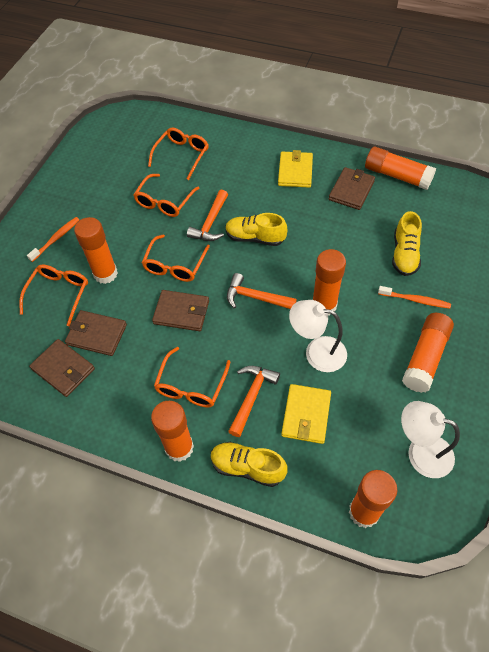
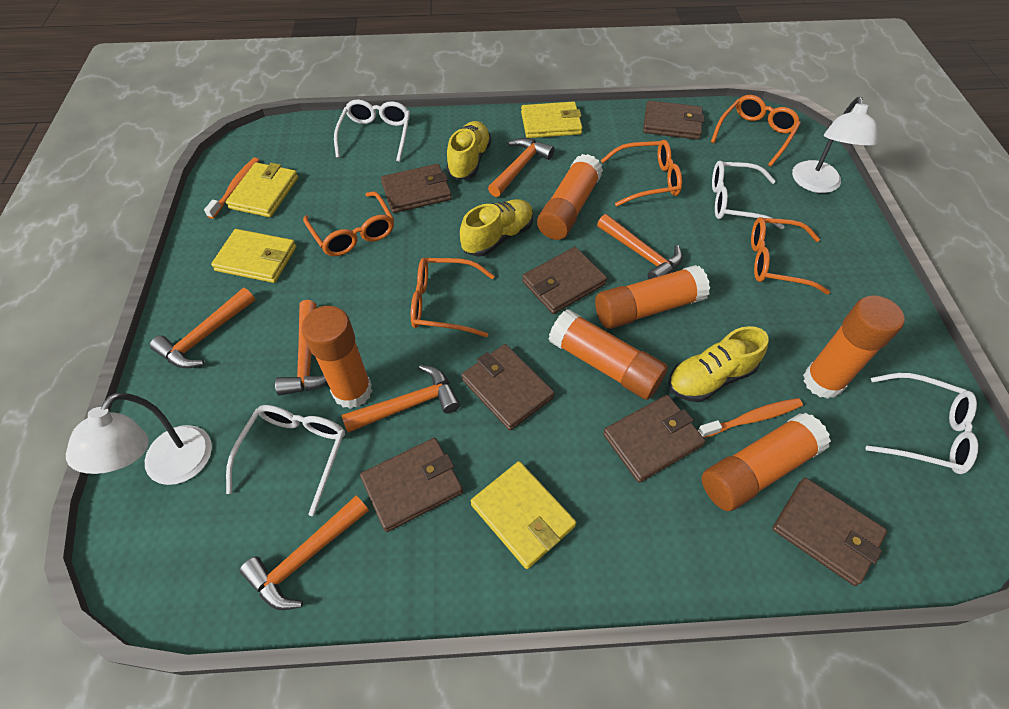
brown wallet: 4 -> 7
orange hammer: 3 -> 6
white glasses: 0 -> 4
yellow wallet: 2 -> 4

